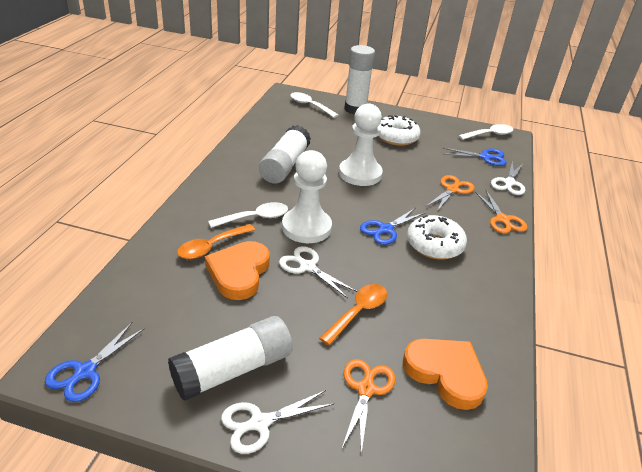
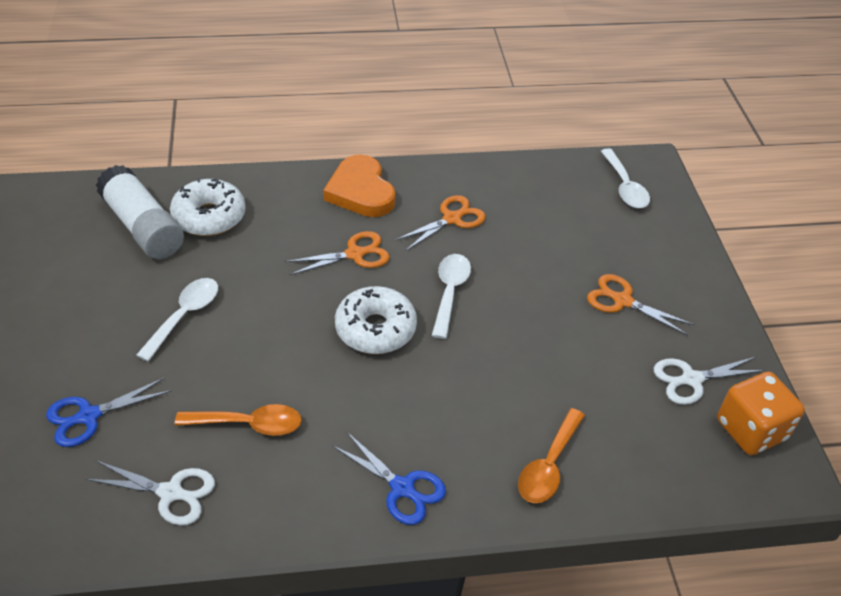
blue scissors: 3 -> 2
orange dice: 0 -> 1
orange heart: 2 -> 1
white glue stick: 3 -> 1
white pawn: 2 -> 0
white scissors: 3 -> 2

